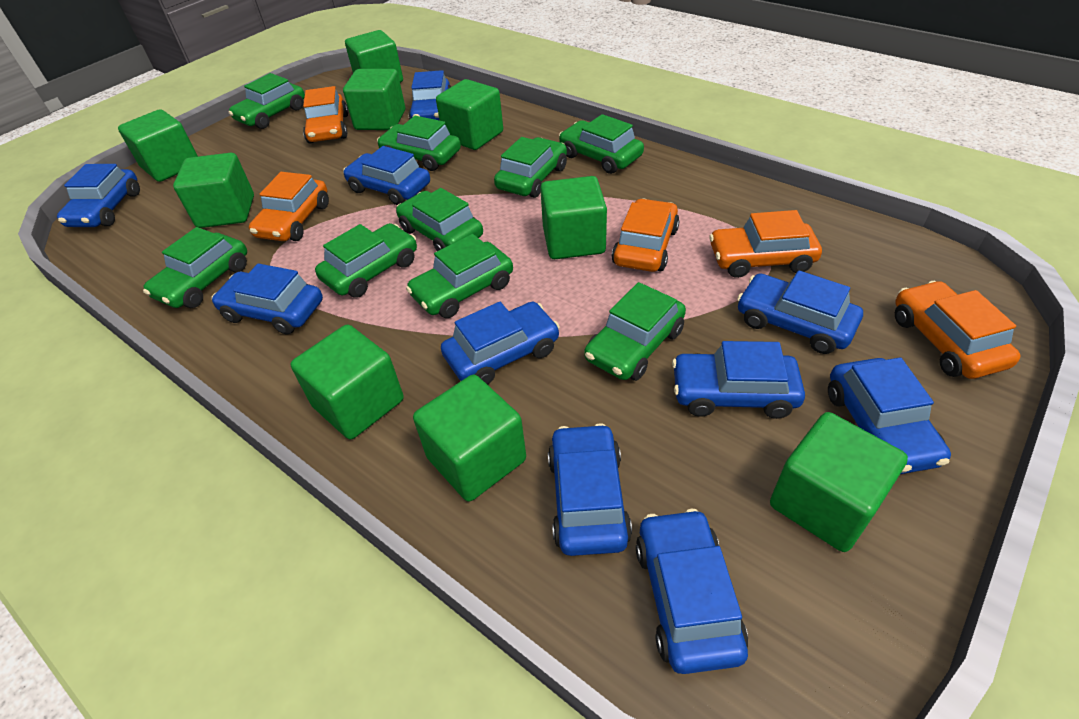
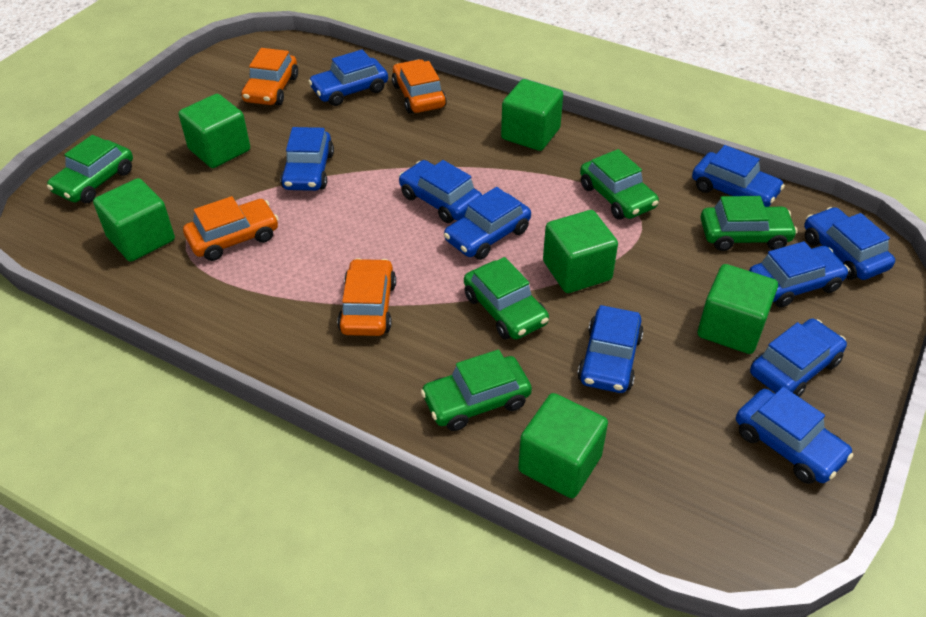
green car: 9 -> 5
green cube: 9 -> 6
orange car: 5 -> 4

